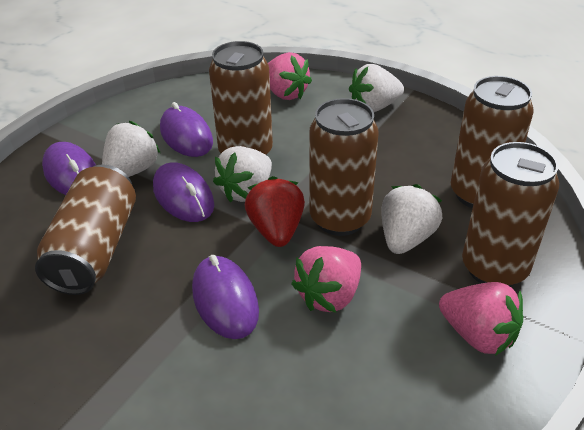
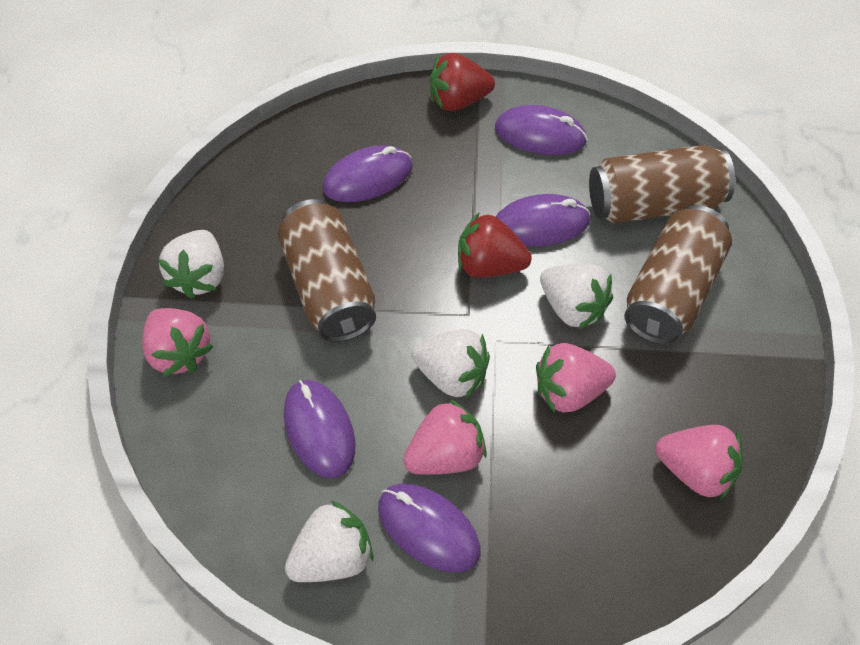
brown can: 5 -> 3
pink strawberry: 3 -> 4
purple mouse: 4 -> 5
red strawberry: 1 -> 2

